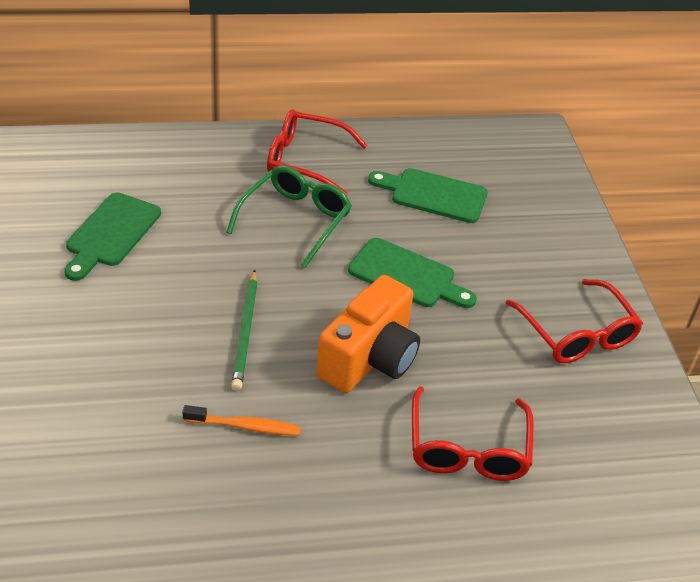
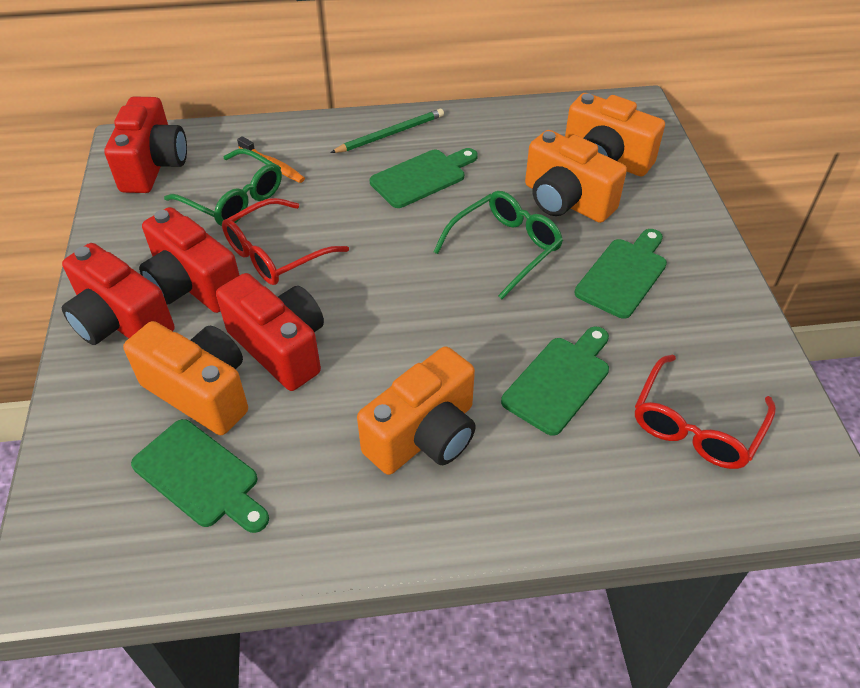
green cutting board: 3 -> 4
green glasses: 1 -> 2
orange camera: 1 -> 4
red camera: 0 -> 4
red glasses: 3 -> 2

